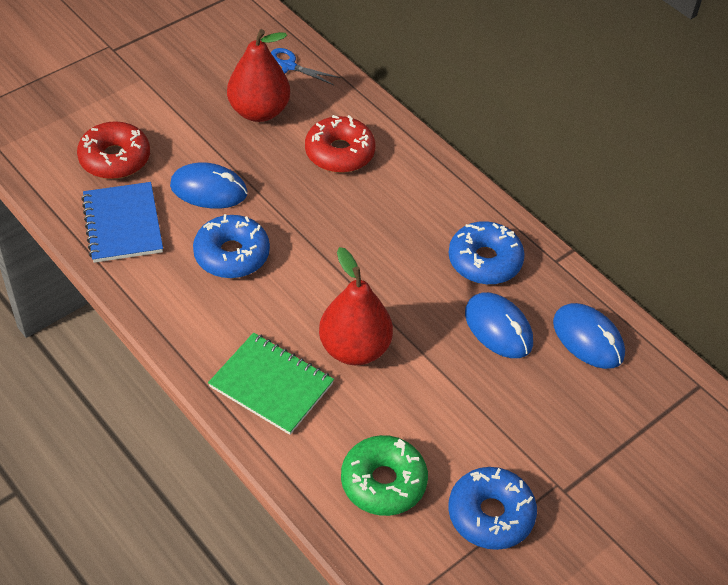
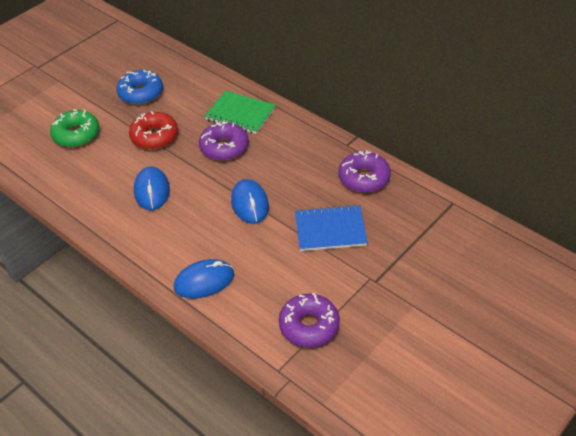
blue donut: 3 -> 1
blue scissors: 1 -> 0
purple donut: 0 -> 3
red donut: 2 -> 1
red pear: 2 -> 0

